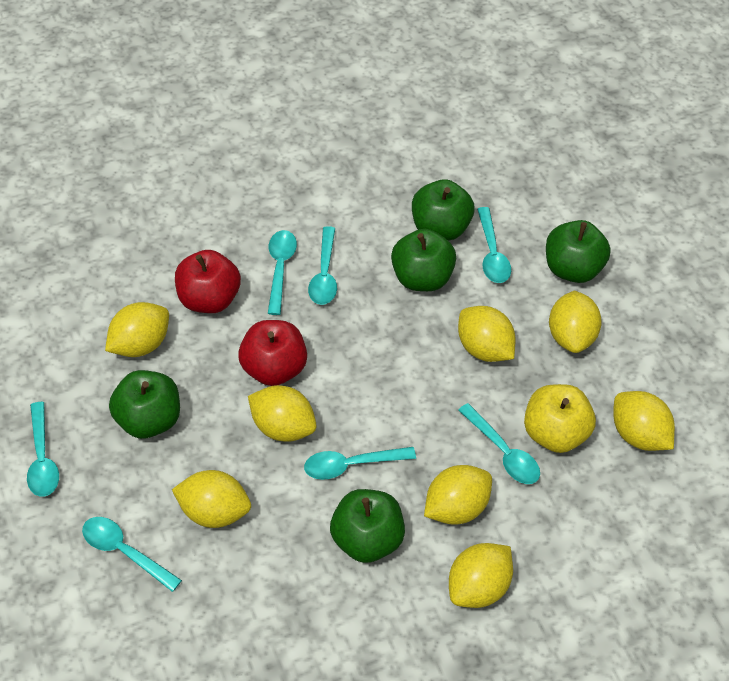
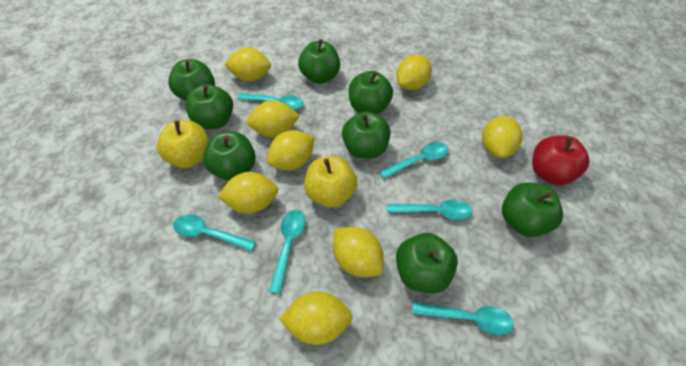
green apple: 5 -> 8
red apple: 2 -> 1
turquoise spoon: 7 -> 6
yellow apple: 1 -> 2

